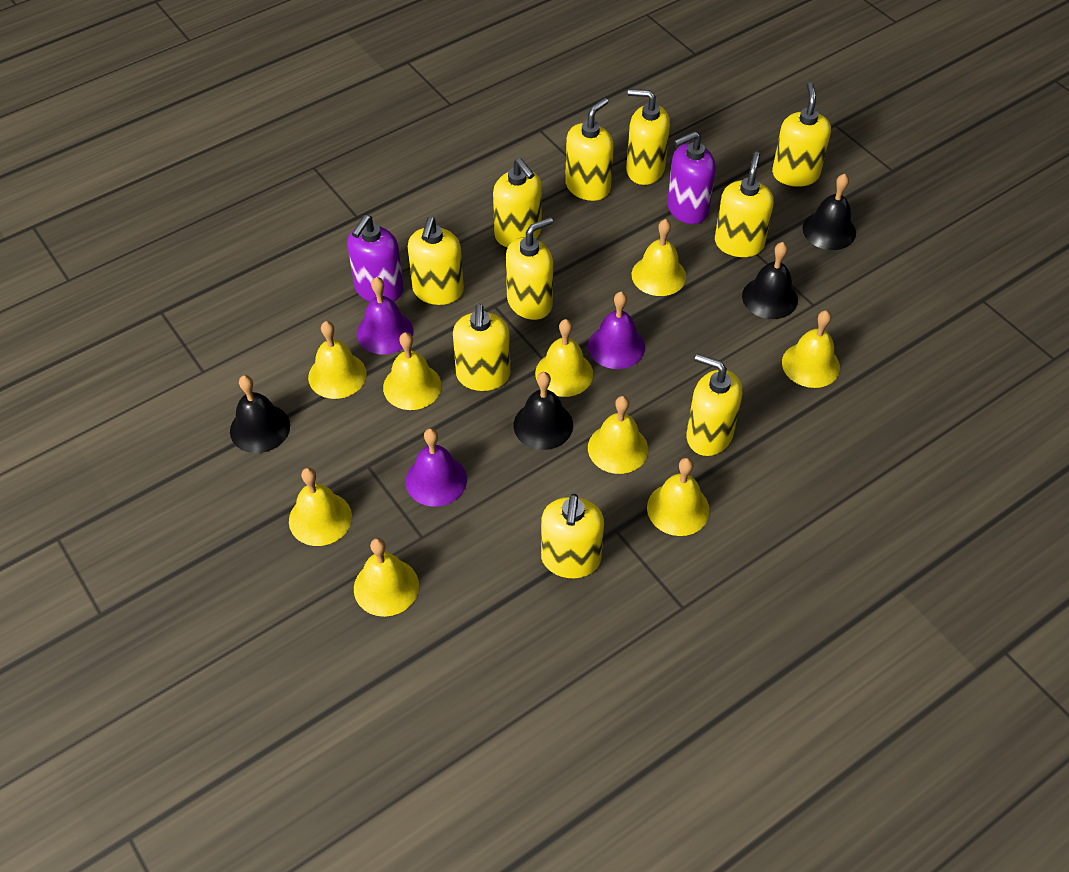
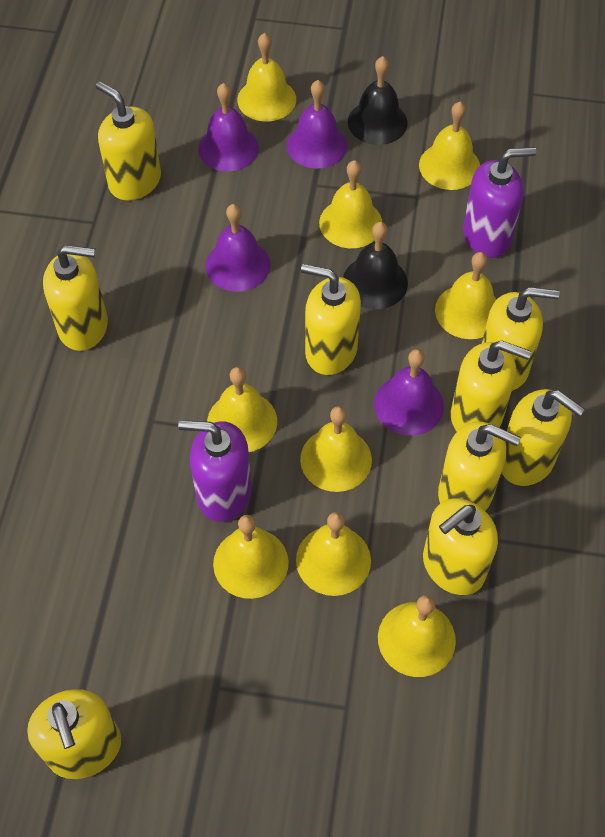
black bell: 4 -> 2
purple bell: 3 -> 4
yellow soap dispenser: 10 -> 9

